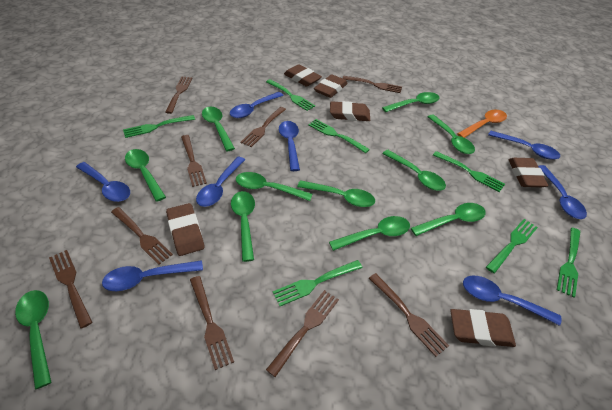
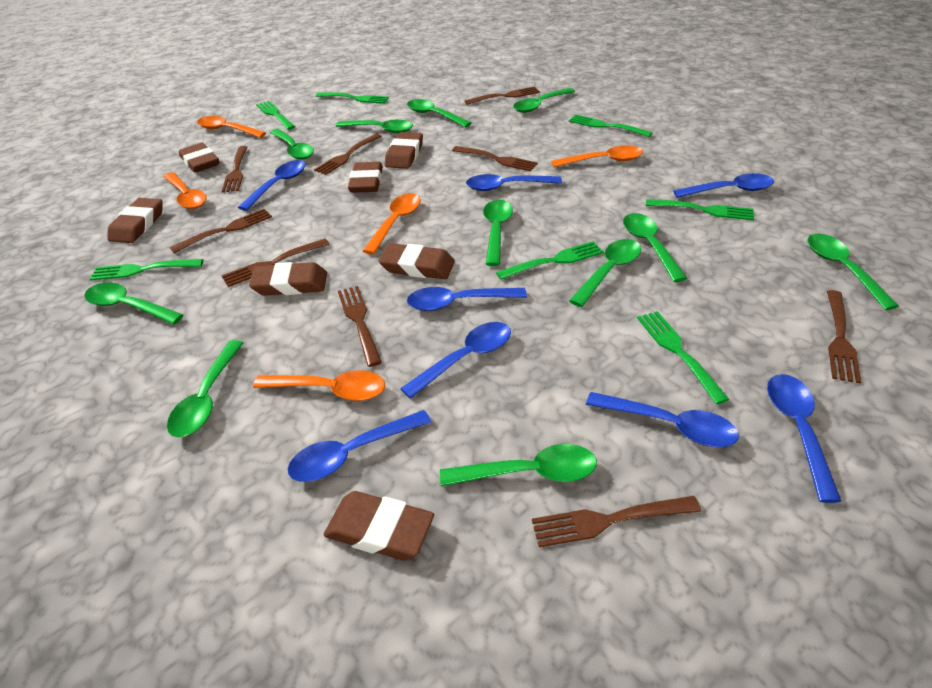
brown eraser: 6 -> 7
orange spoon: 1 -> 5

